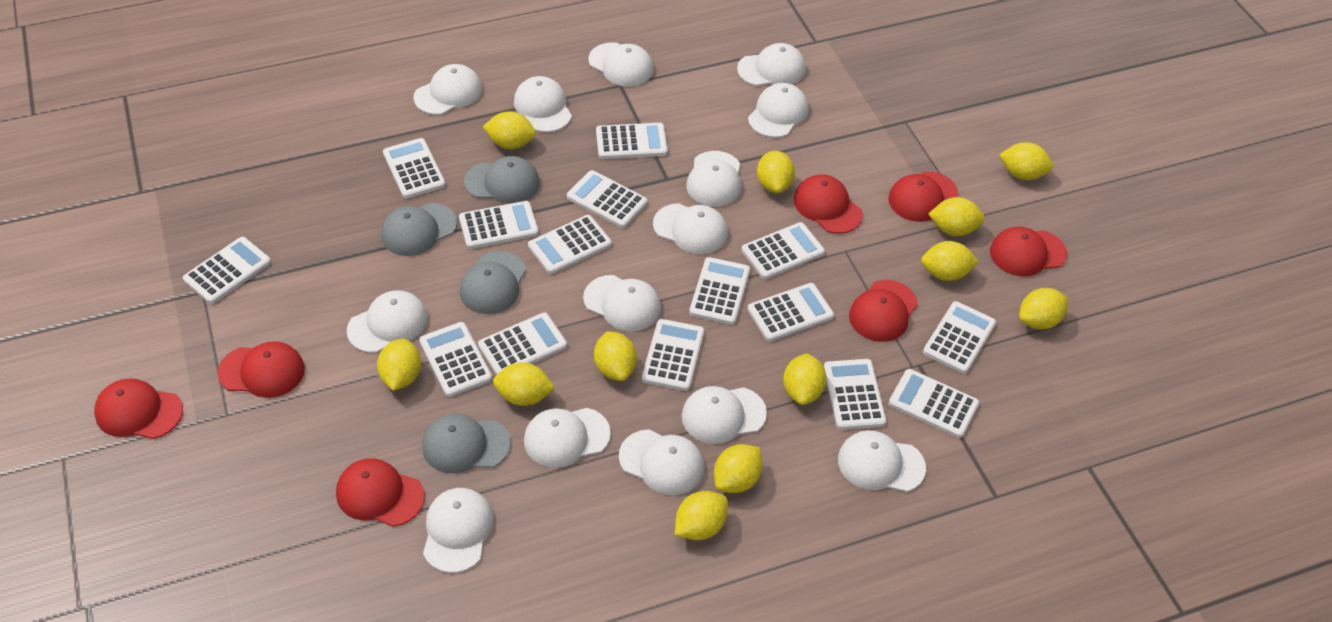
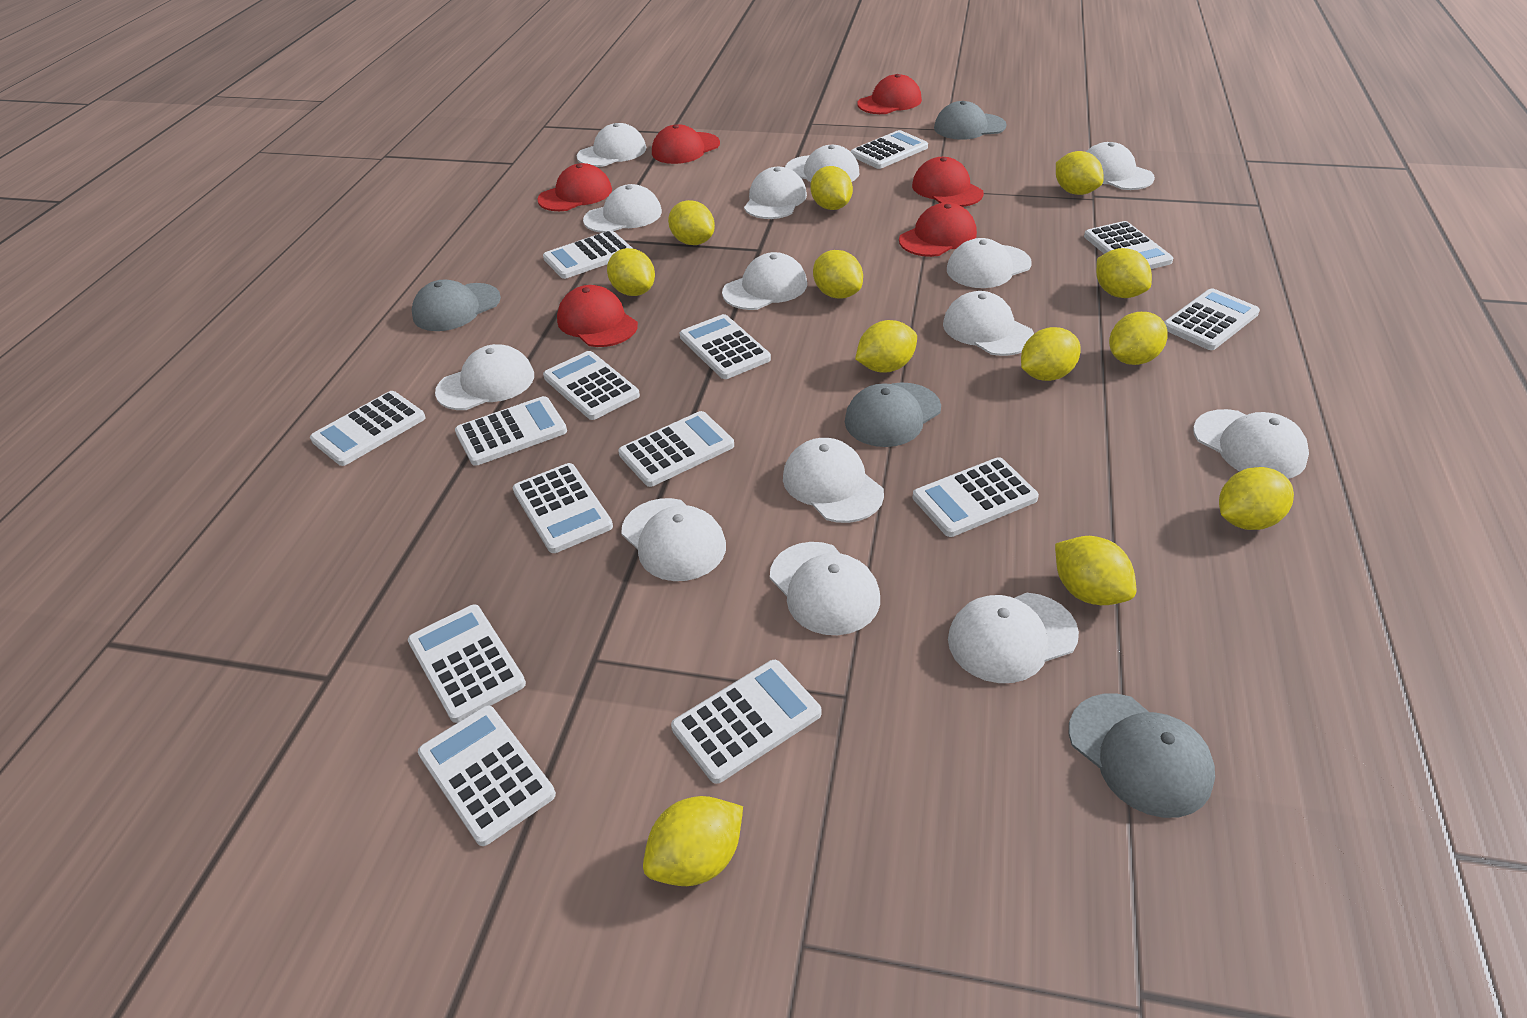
red cap: 7 -> 6
white calculator: 15 -> 14

